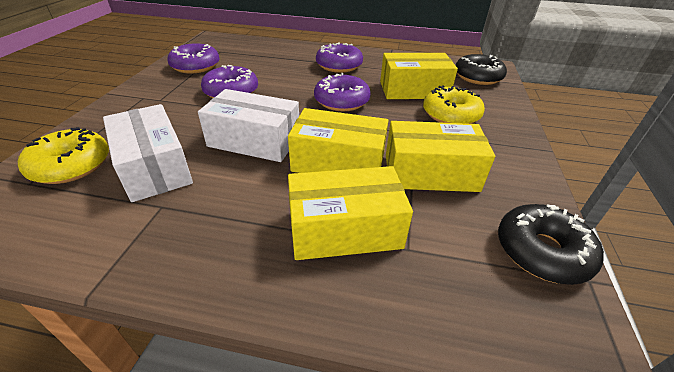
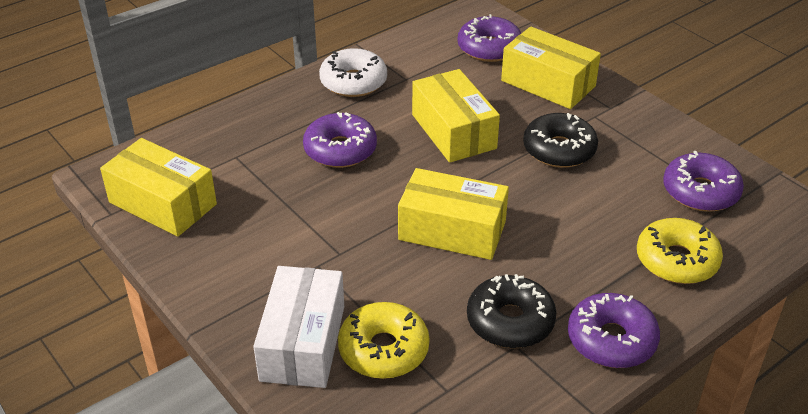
white box: 2 -> 1
white donut: 0 -> 1

